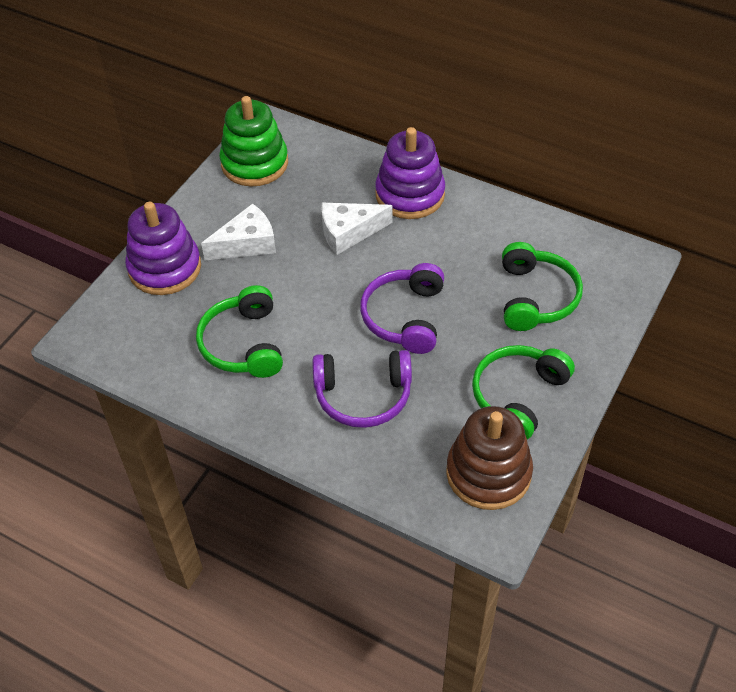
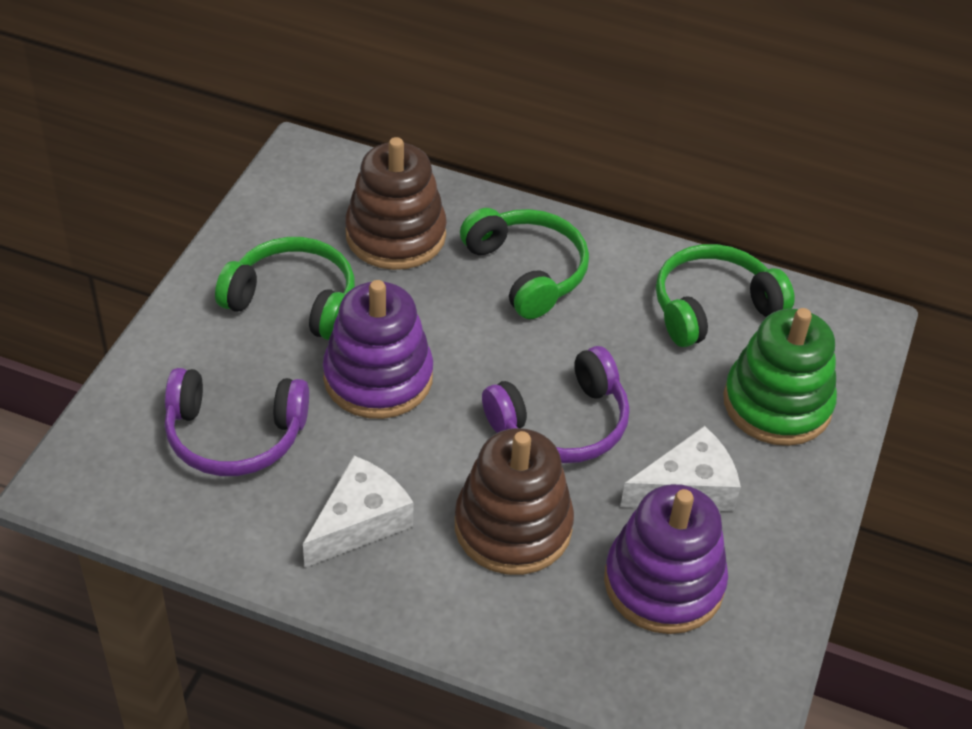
brown stacking toy: 1 -> 2

